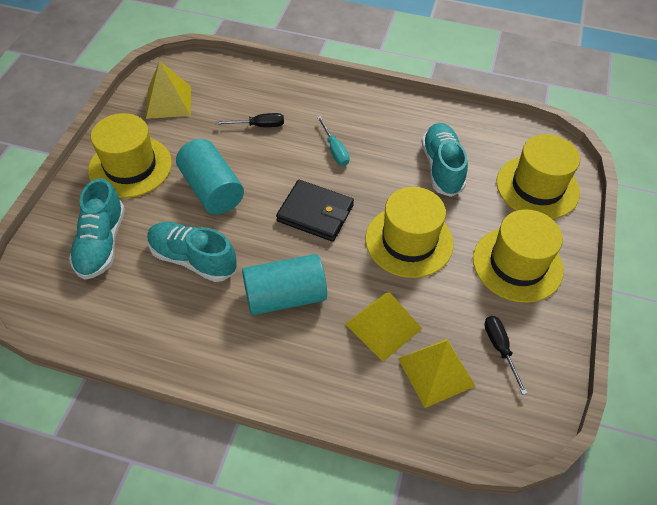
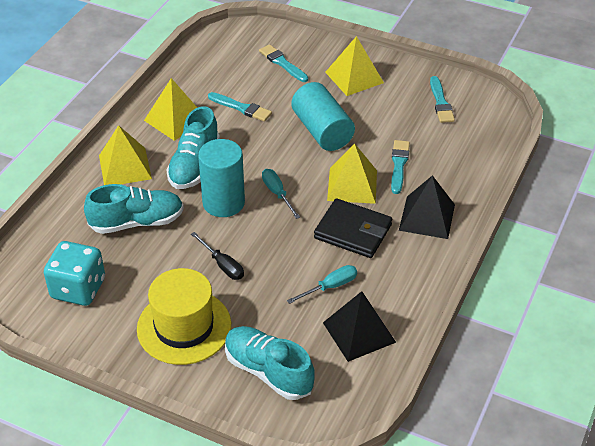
black pyramid: 0 -> 2
black screwdriver: 2 -> 1
turquoise brush: 0 -> 4
turquoise dice: 0 -> 1
turquoise screwdriver: 1 -> 2
yellow hat: 4 -> 1
yellow pyramid: 3 -> 4

